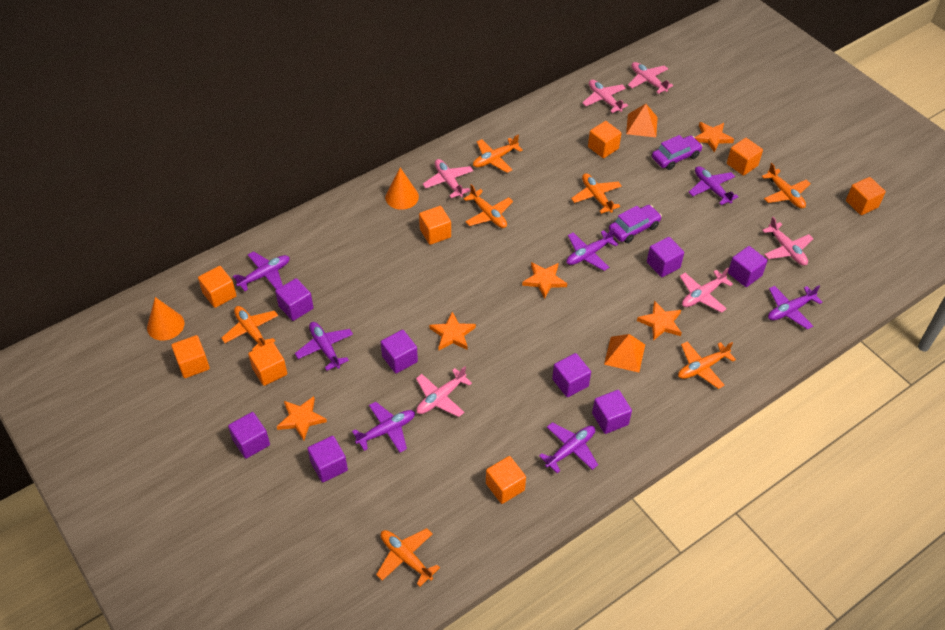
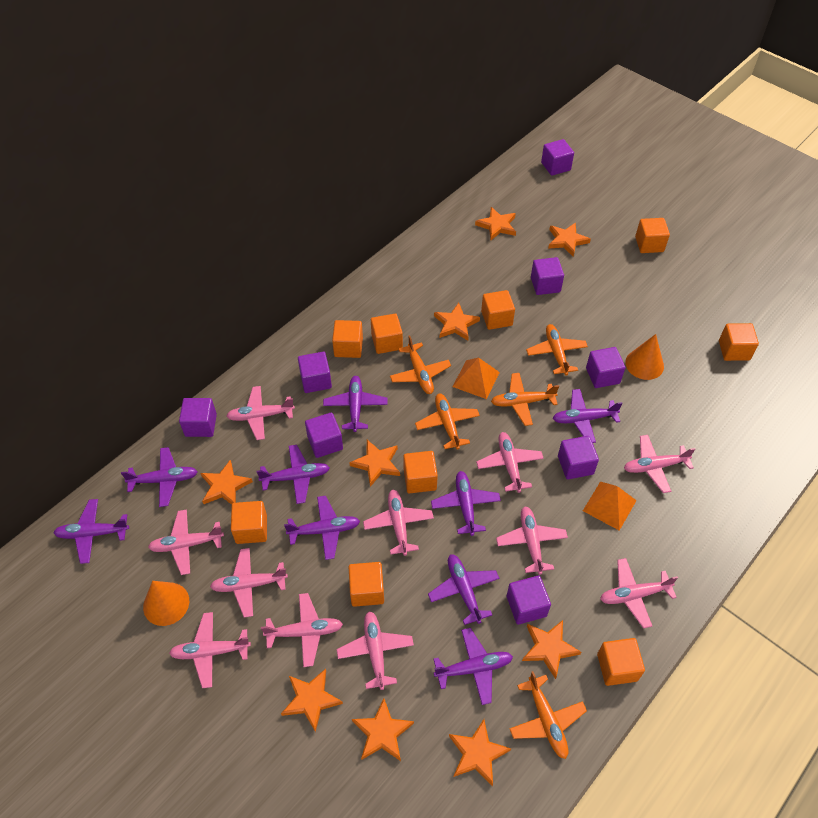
orange cube: 8 -> 9
orange plane: 7 -> 5
orange star: 5 -> 9
pink plane: 6 -> 11
purple car: 2 -> 0
purple plane: 7 -> 9

